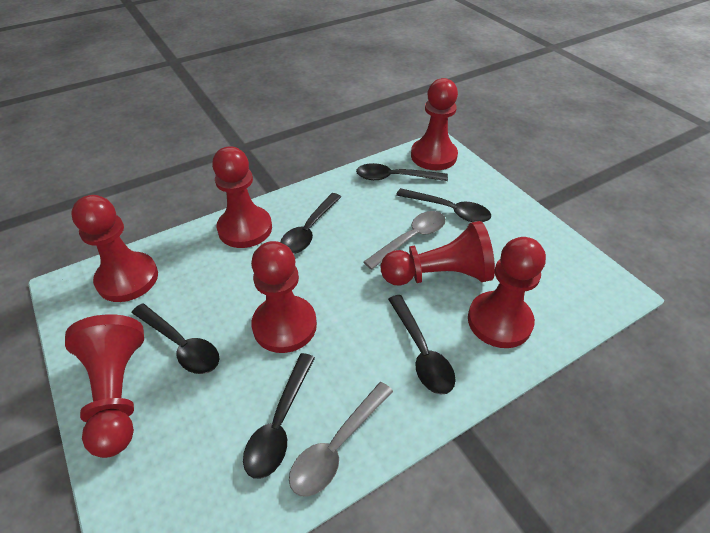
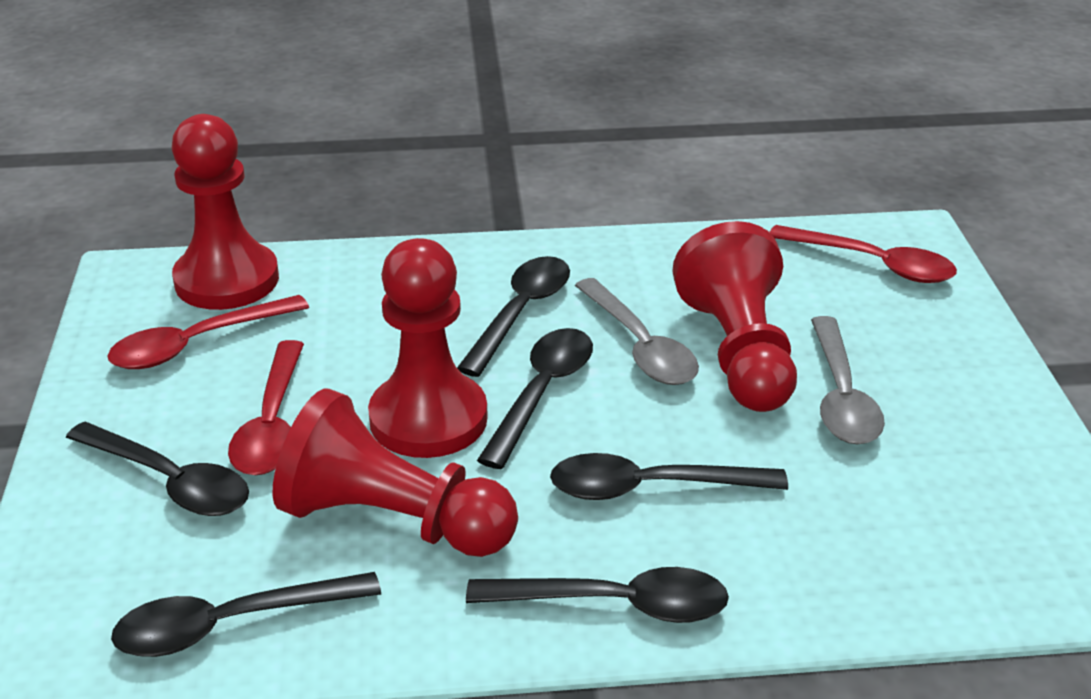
red pawn: 7 -> 4
red spoon: 0 -> 3

